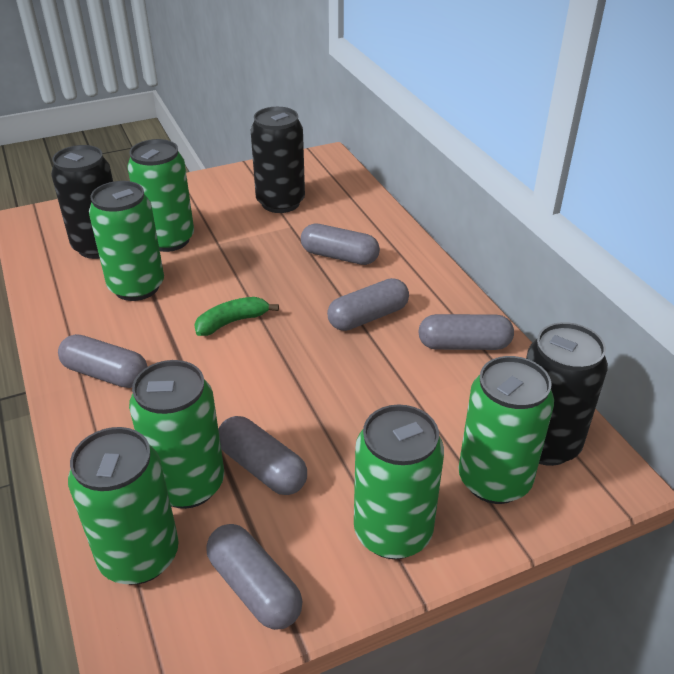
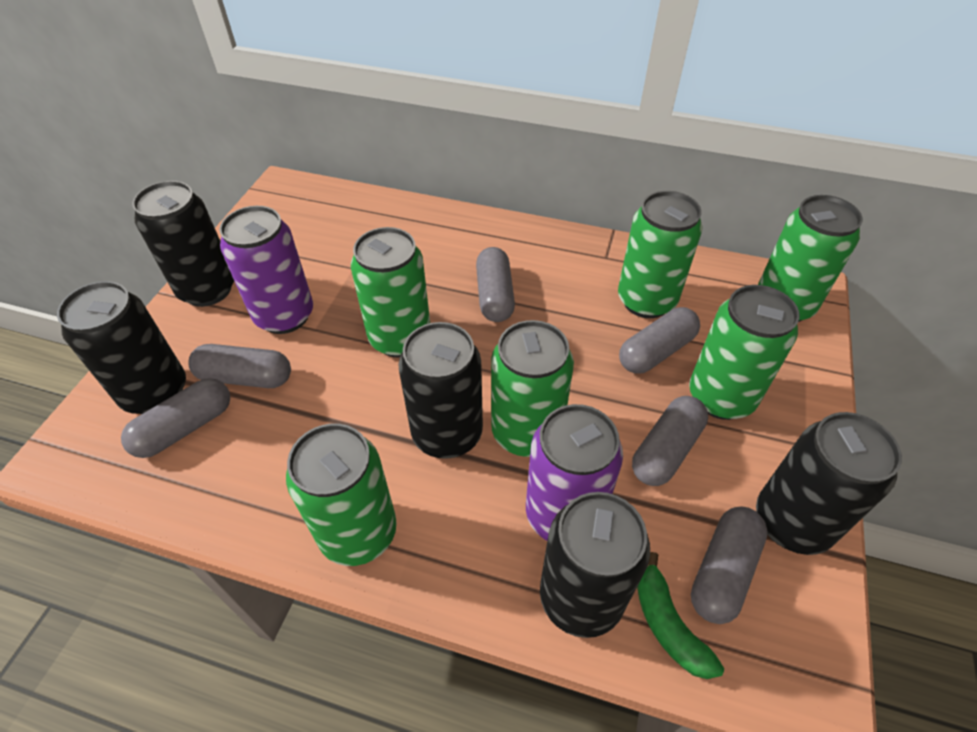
black can: 3 -> 5
purple can: 0 -> 2

